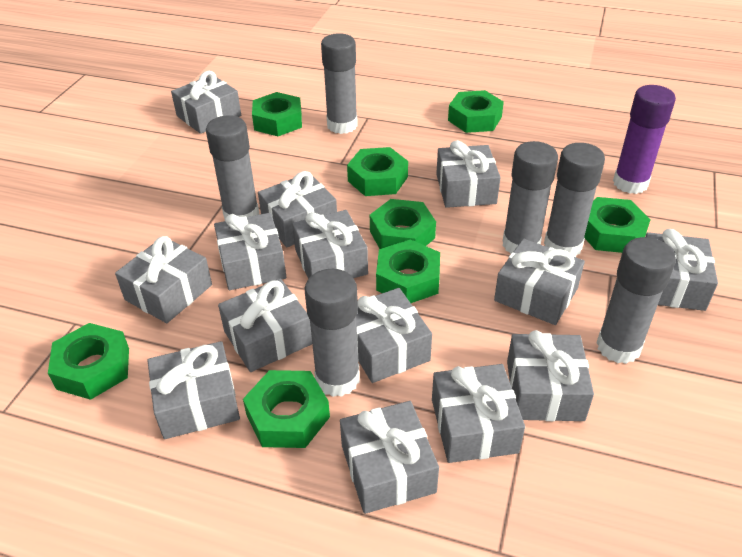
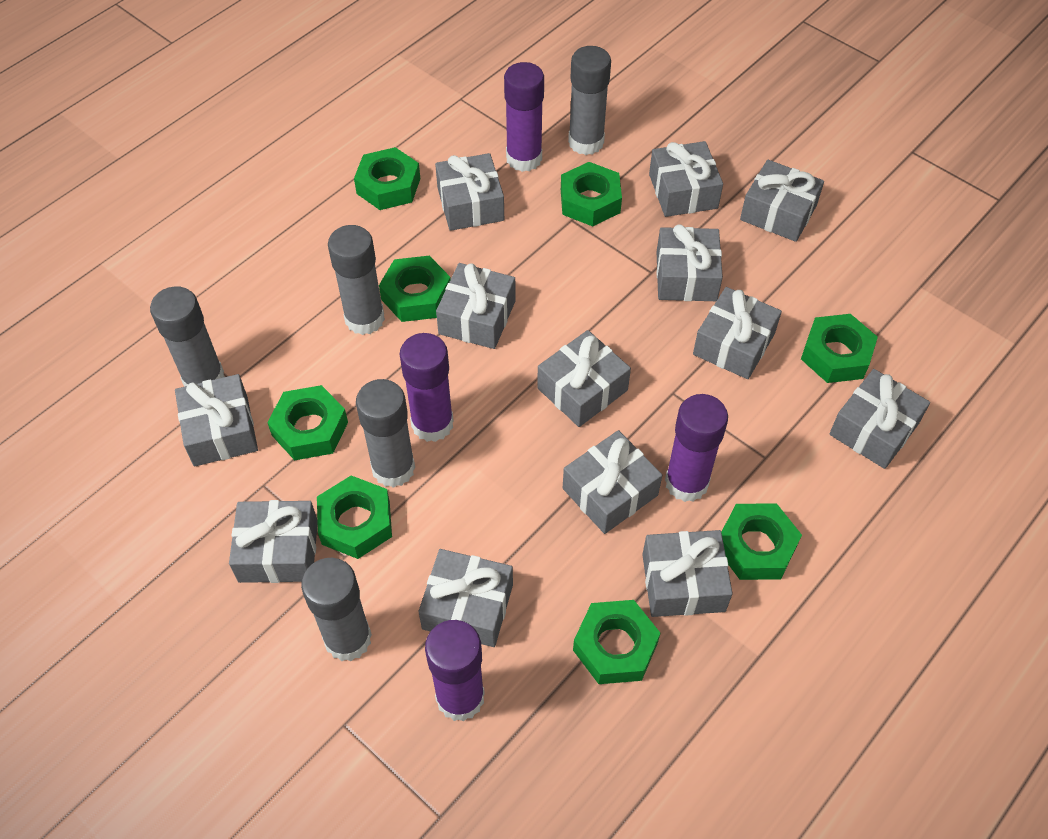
grey gift: 14 -> 13
grey glue stick: 6 -> 5
purple glue stick: 1 -> 4

